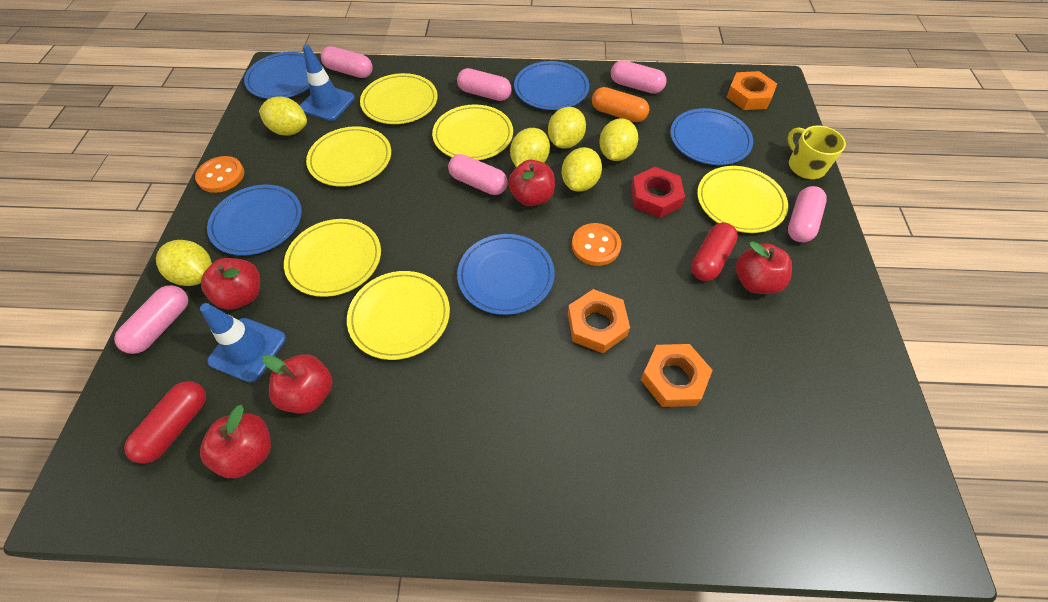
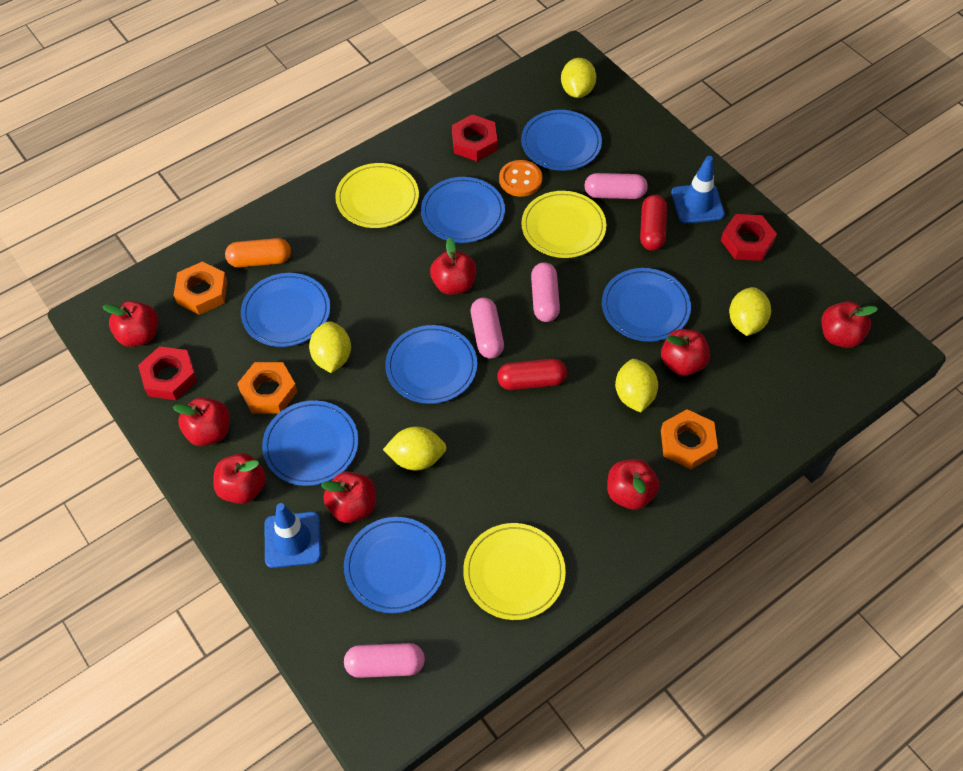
blue plate: 5 -> 7
orange button: 2 -> 1
pink capsule: 6 -> 4
red apple: 5 -> 8
red nut: 1 -> 3
yellow lemon: 6 -> 5
yellow mug: 1 -> 0
yellow plate: 6 -> 3

